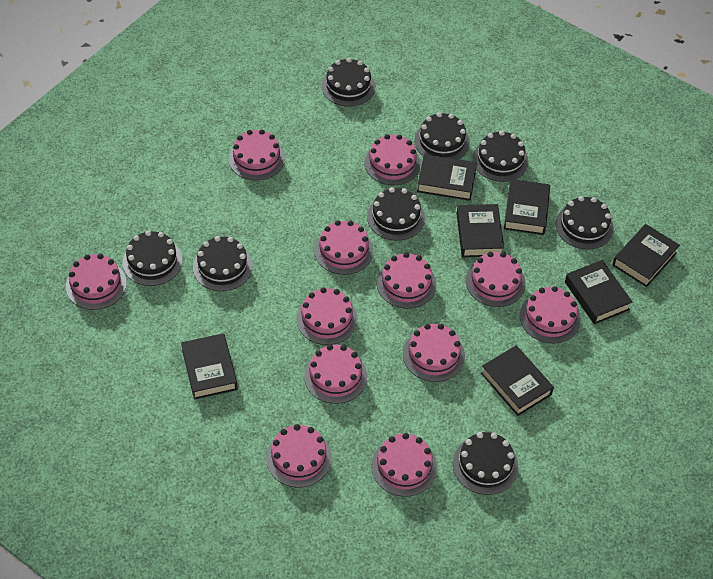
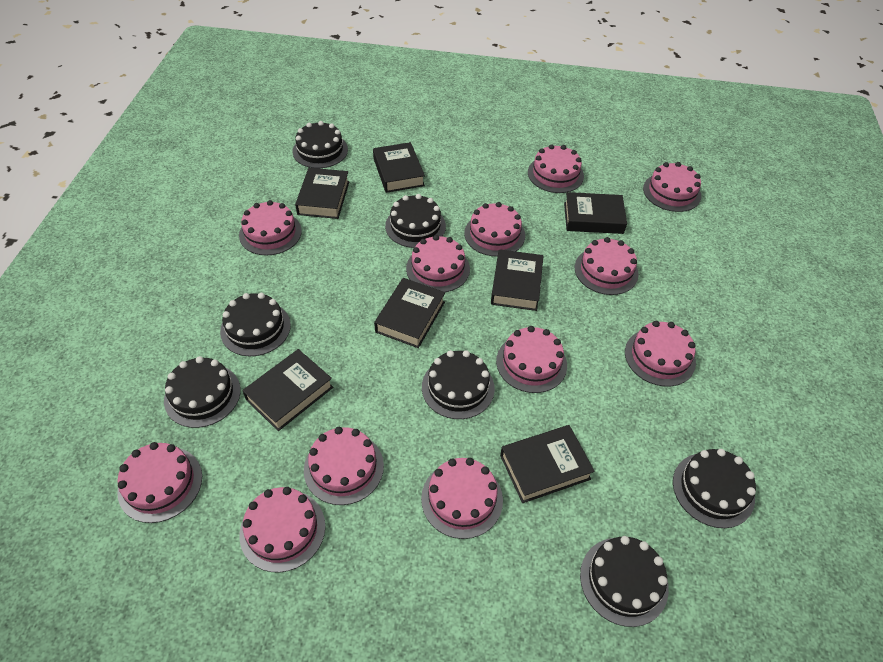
black cake: 8 -> 7

